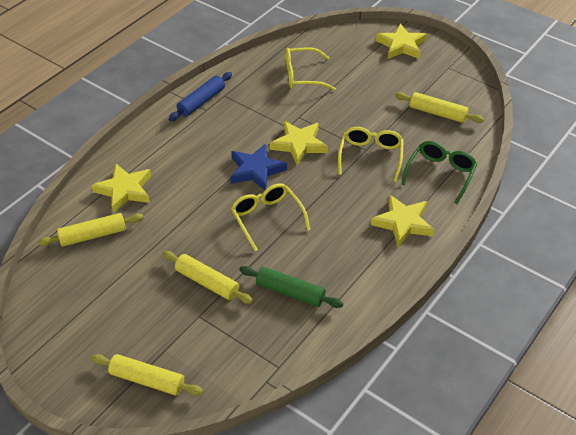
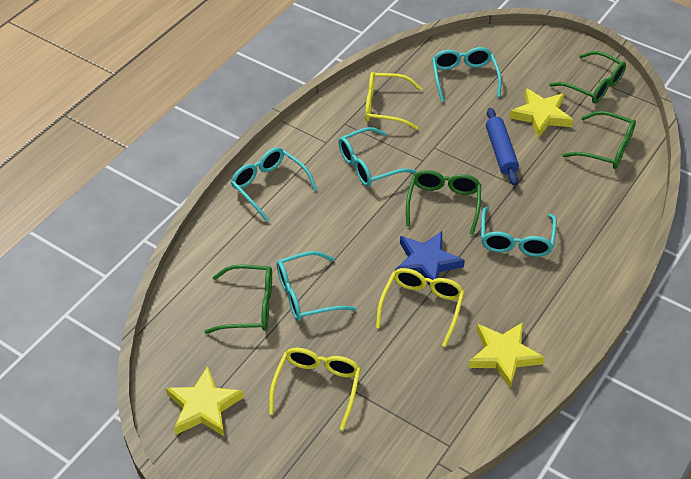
green glasses: 1 -> 4
green rolling pin: 1 -> 0
turquoise glasses: 0 -> 5
yellow rolling pin: 4 -> 0
yellow star: 4 -> 3

